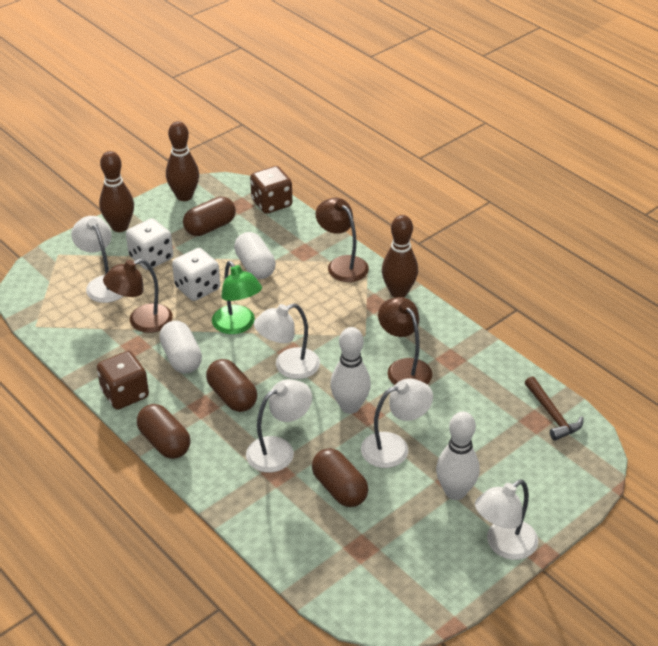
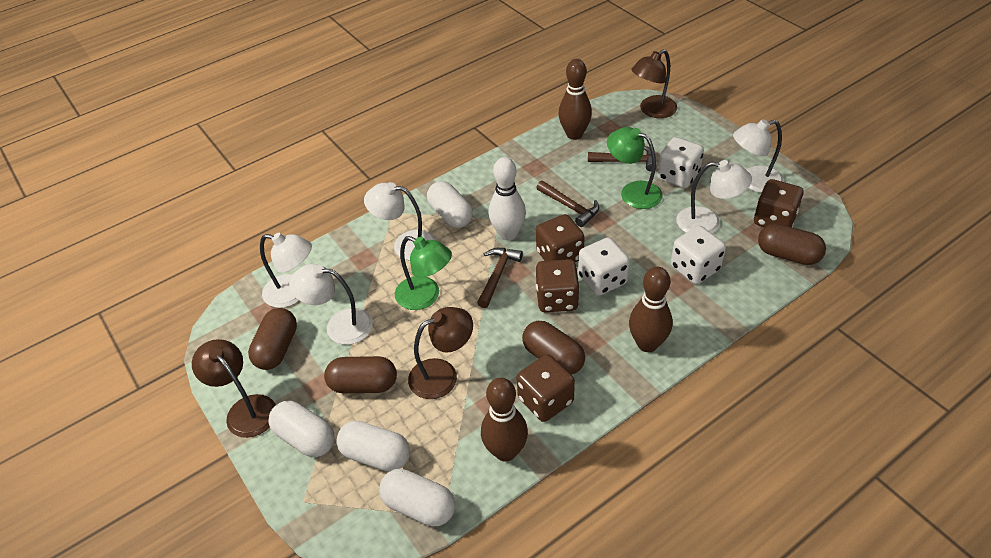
brown dice: 2 -> 4
brown hammer: 1 -> 3
green lamp: 1 -> 2
white bowling pin: 2 -> 1
white capsule: 2 -> 4
white dice: 2 -> 3

